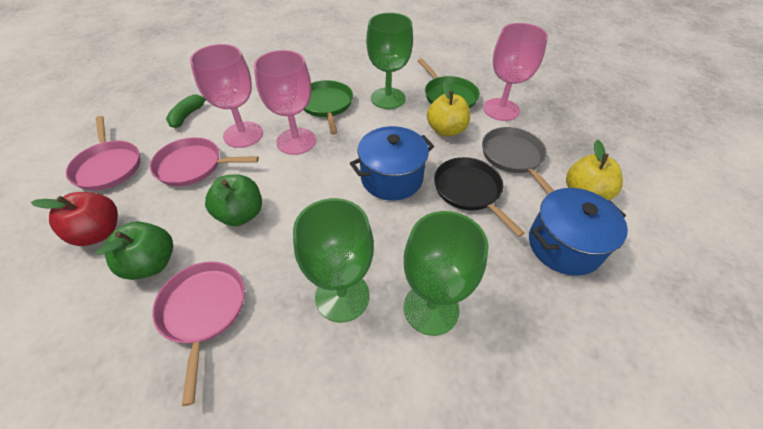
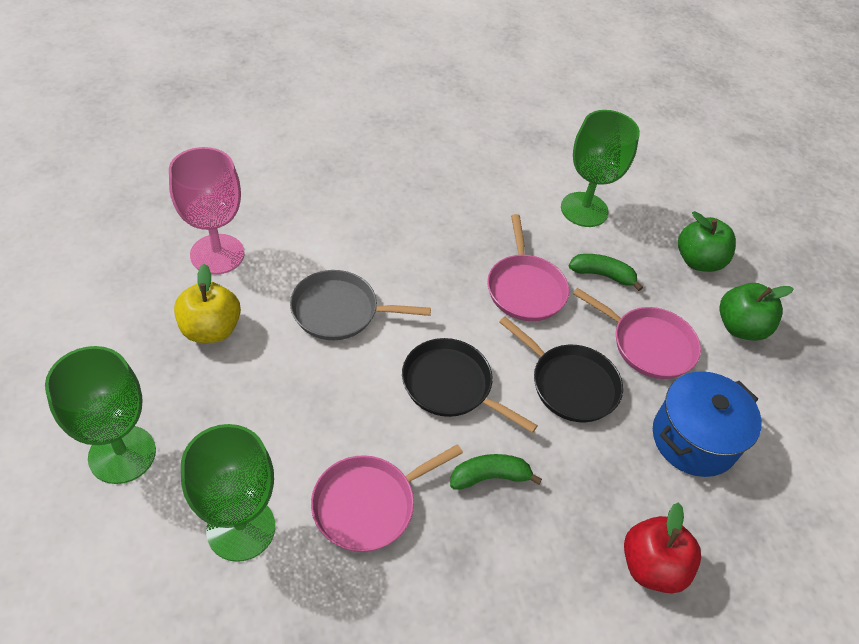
black pan: 1 -> 2
blue pot: 2 -> 1
green banana: 1 -> 2
green pan: 2 -> 0
pink goblet: 3 -> 1
yellow apple: 2 -> 1

